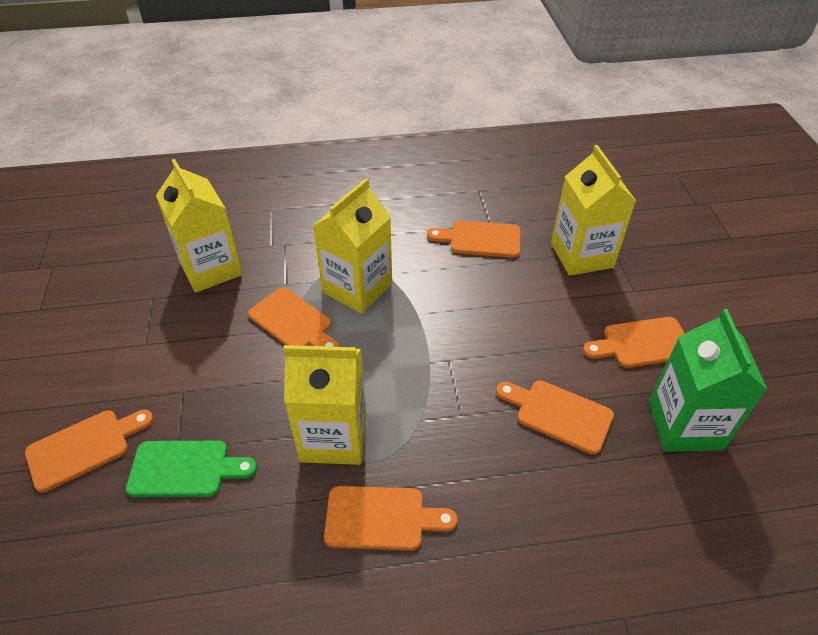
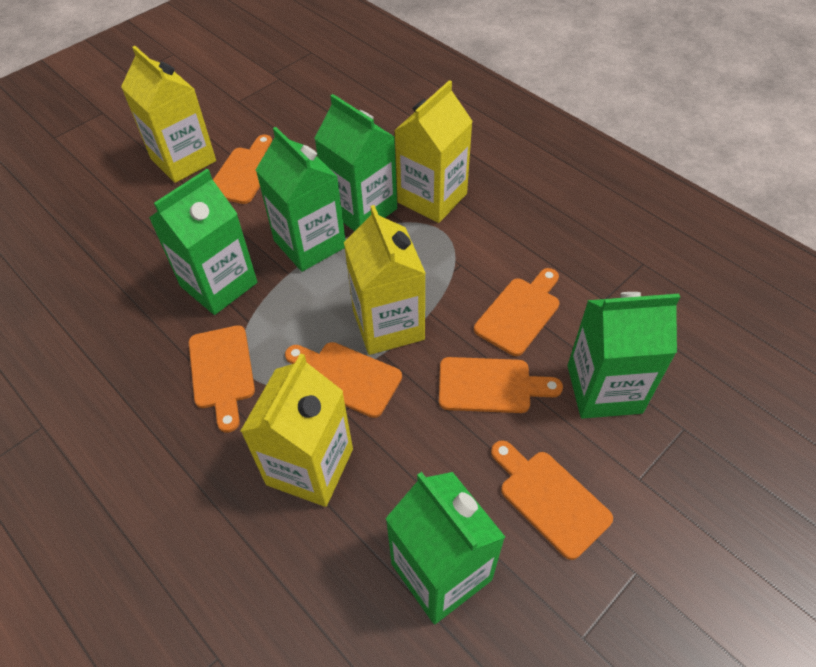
green carton: 1 -> 5
green cutting board: 1 -> 0

